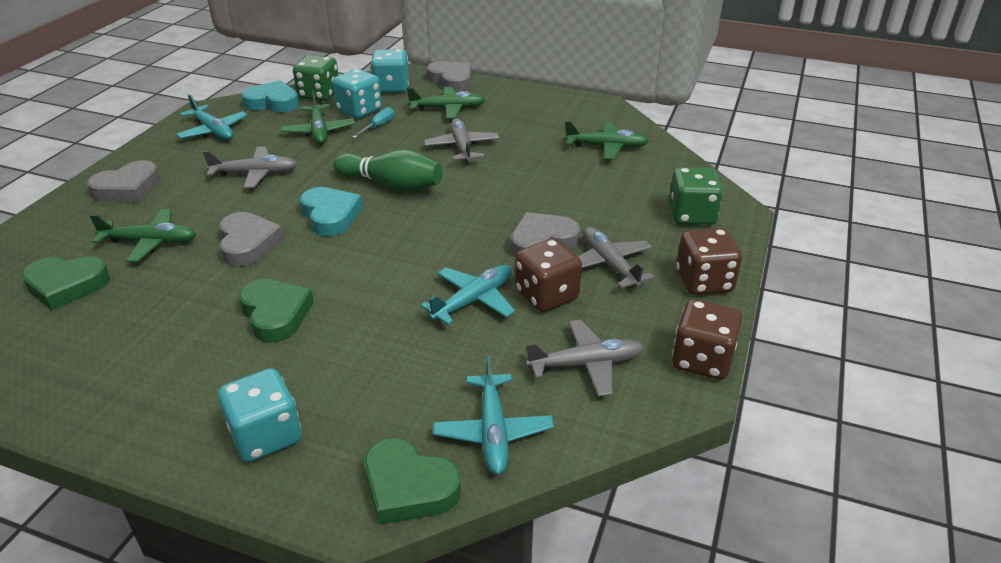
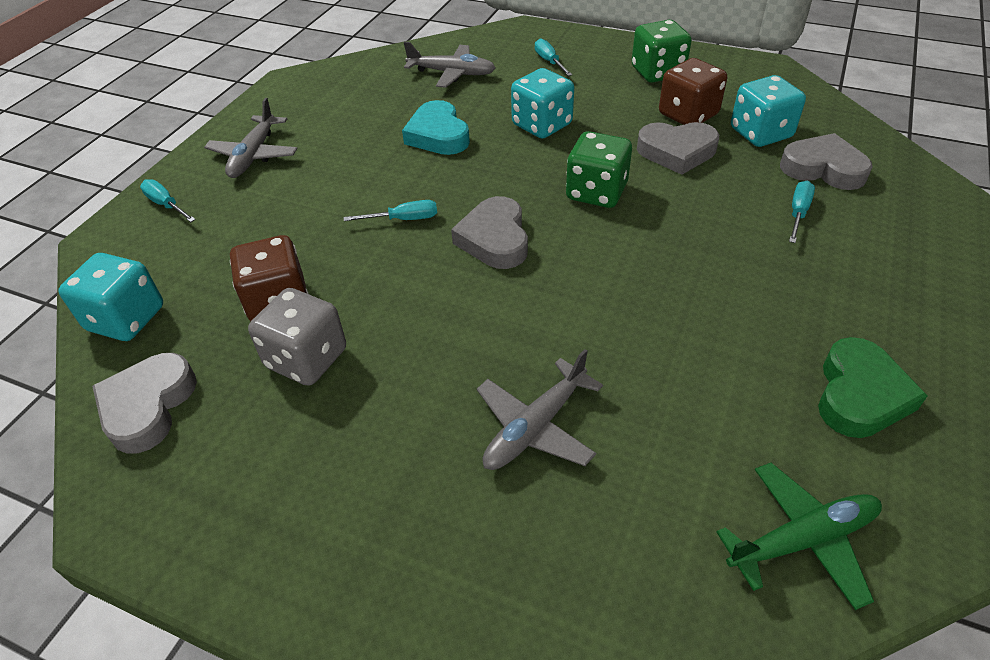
brown dice: 3 -> 2
green bowling pin: 1 -> 0
green heart: 3 -> 1
green plane: 4 -> 1
grey dice: 0 -> 1
grey plane: 4 -> 3
turquoise heart: 2 -> 1
turquoise plane: 3 -> 0
turquoise screwdriver: 1 -> 4

